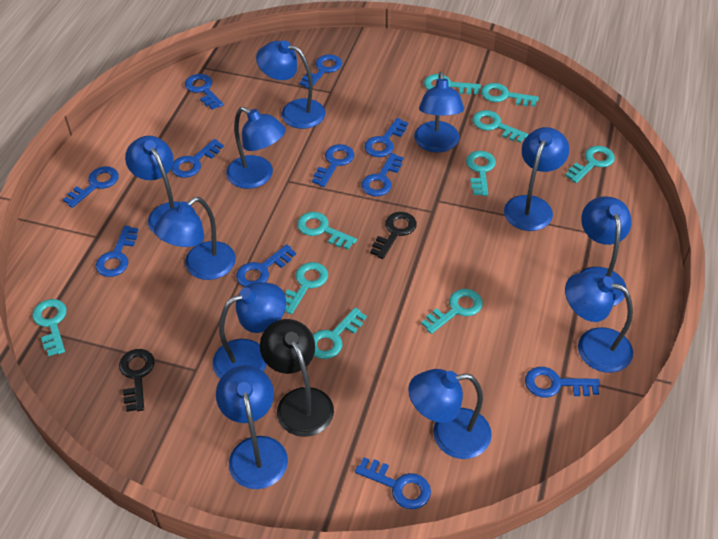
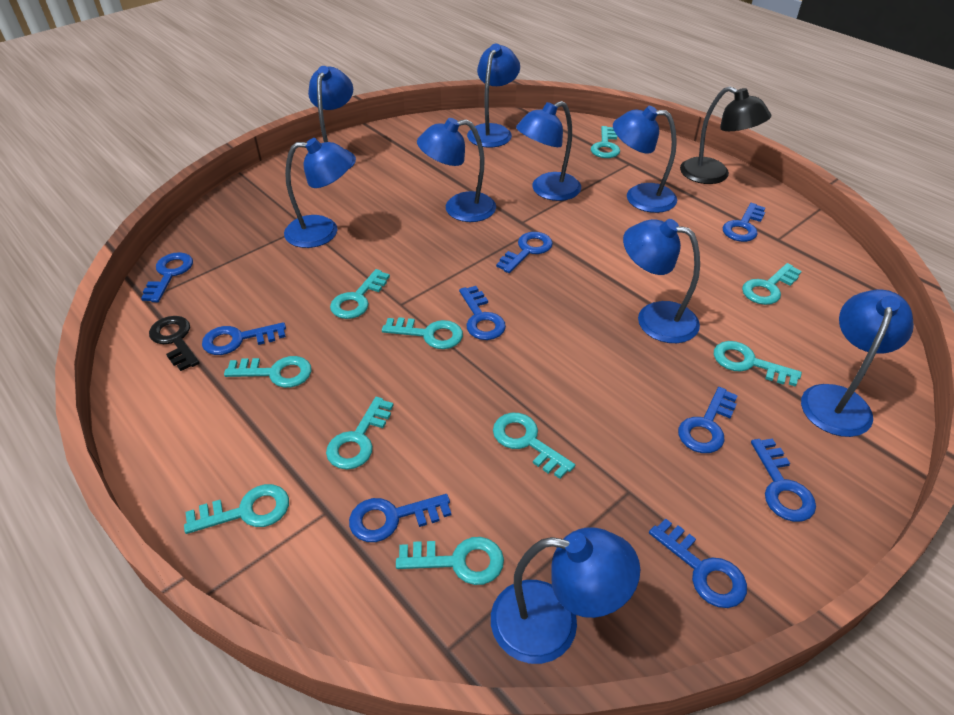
black key: 2 -> 1
blue key: 11 -> 9
blue lamp: 11 -> 9

